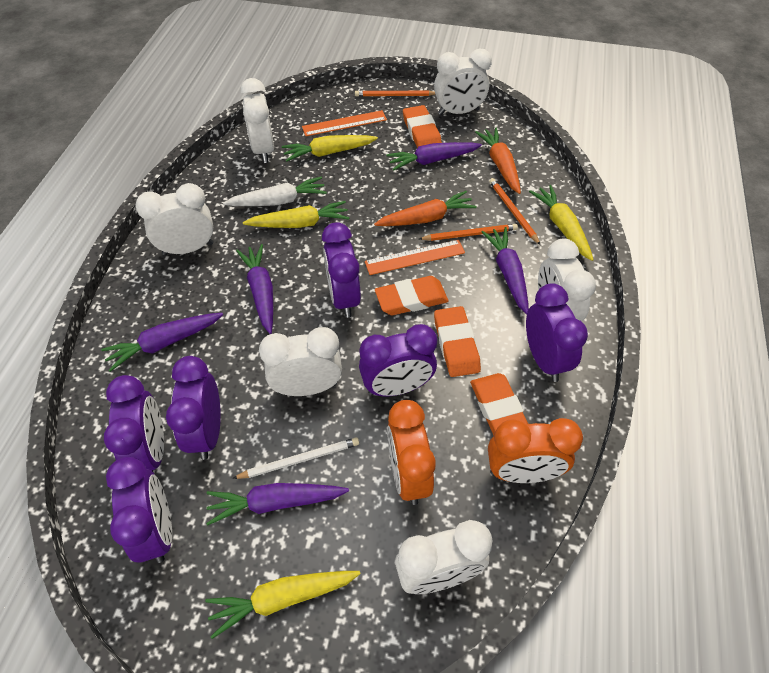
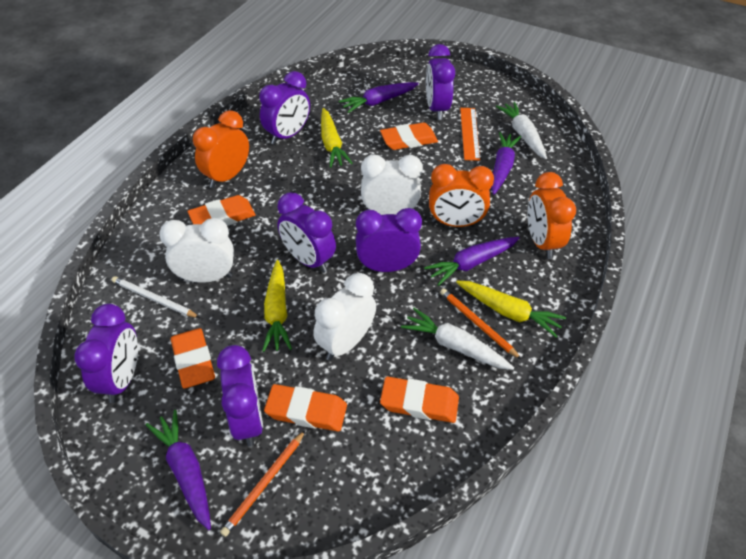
orange carrot: 2 -> 0
orange clock: 2 -> 3
orange eraser: 4 -> 5
orange pencil: 3 -> 2
orange ruler: 2 -> 1
purple carrot: 5 -> 4
white carrot: 1 -> 2
white clock: 6 -> 3
yellow carrot: 4 -> 3

